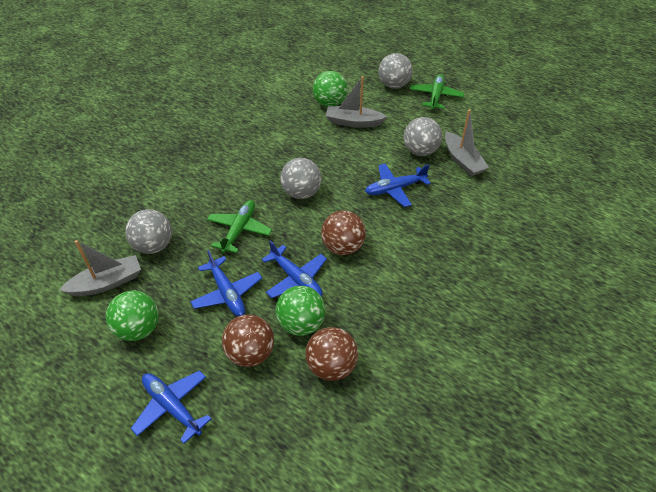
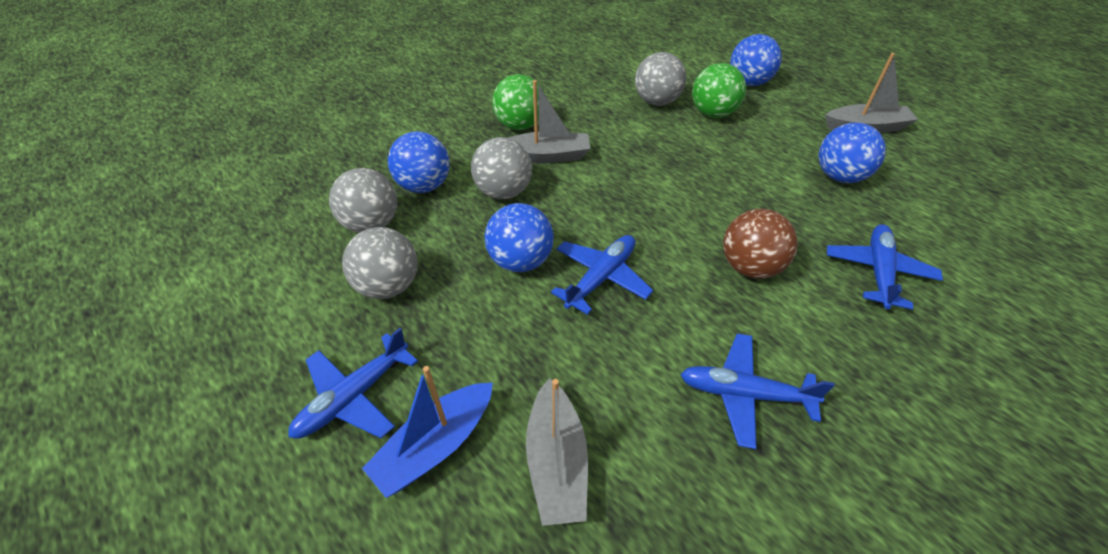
blue ball: 0 -> 4
blue boat: 0 -> 1
brown ball: 3 -> 1
green ball: 3 -> 2
green plane: 2 -> 0

